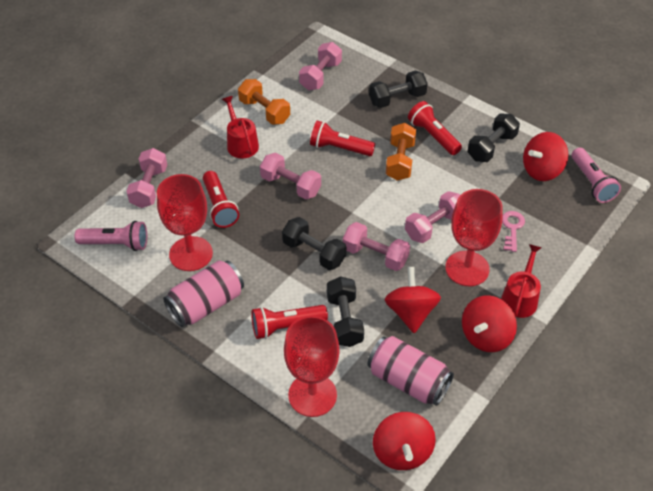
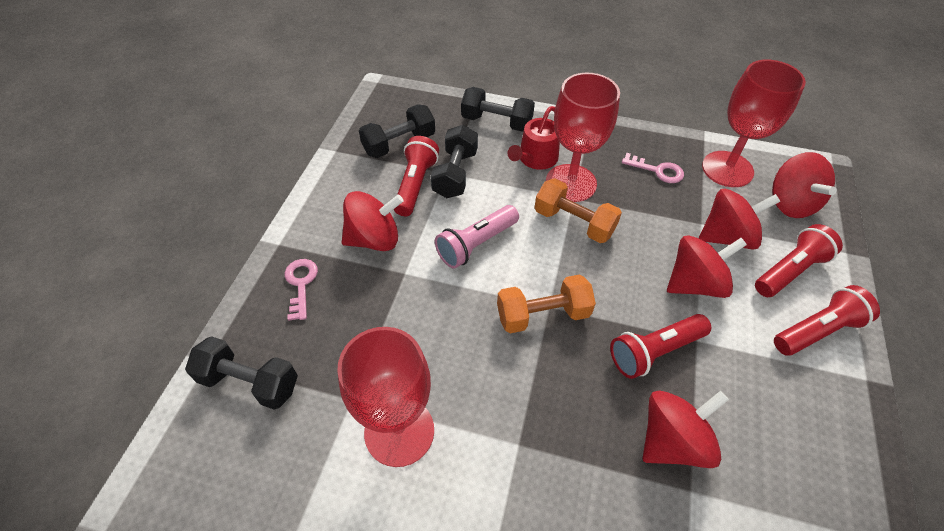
pink can: 2 -> 0
pink dumbbell: 5 -> 0
pink flashlight: 2 -> 1
pink key: 1 -> 2
red spinning top: 4 -> 5
red watering can: 2 -> 1

